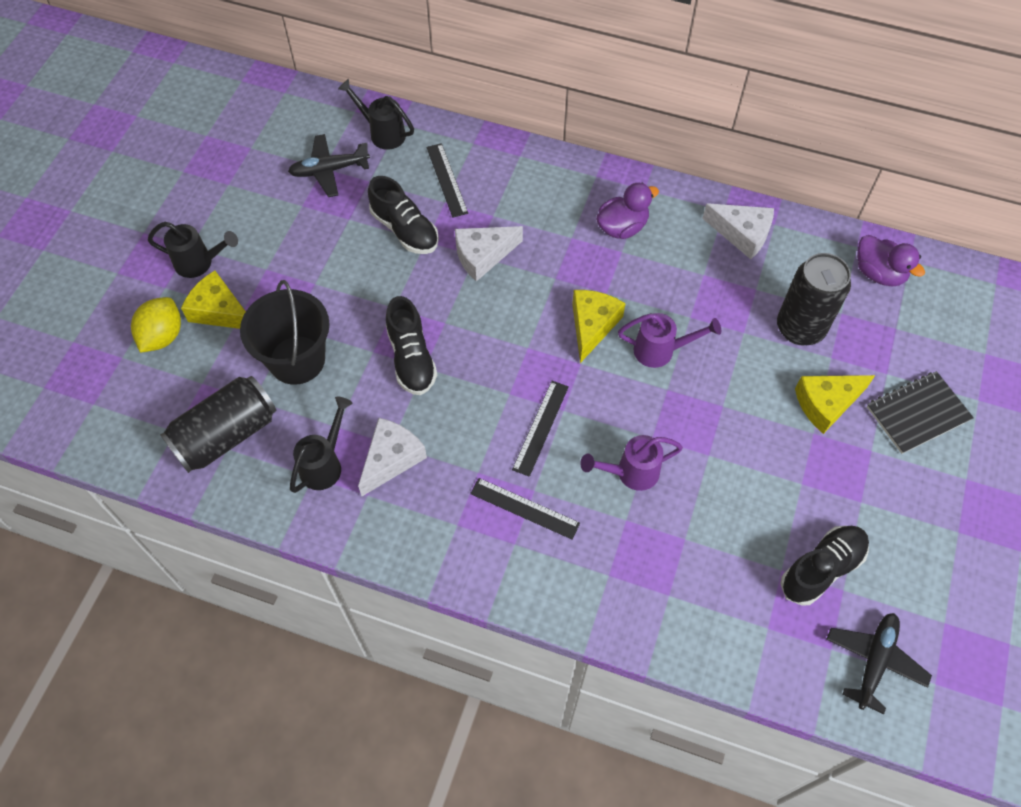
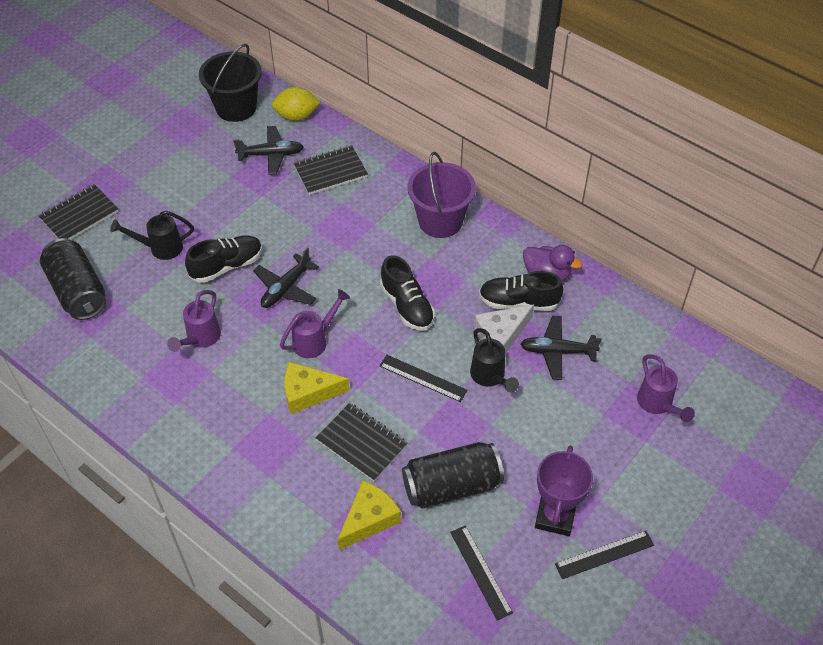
black notebook: 1 -> 3
black plane: 2 -> 3
black watering can: 3 -> 2
purple bucket: 0 -> 1
purple duck: 2 -> 1
purple trophy: 0 -> 1
purple watering can: 2 -> 3
white cheese: 3 -> 1
yellow cheese: 3 -> 2

